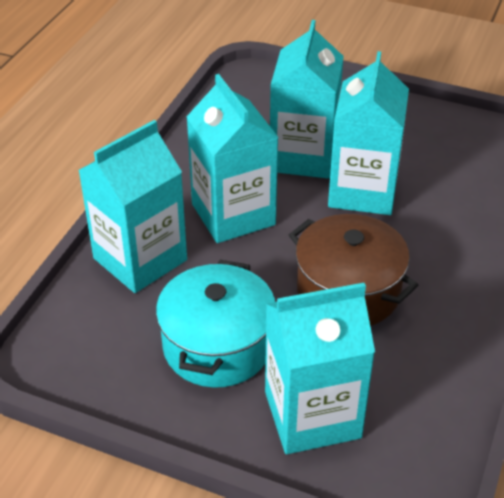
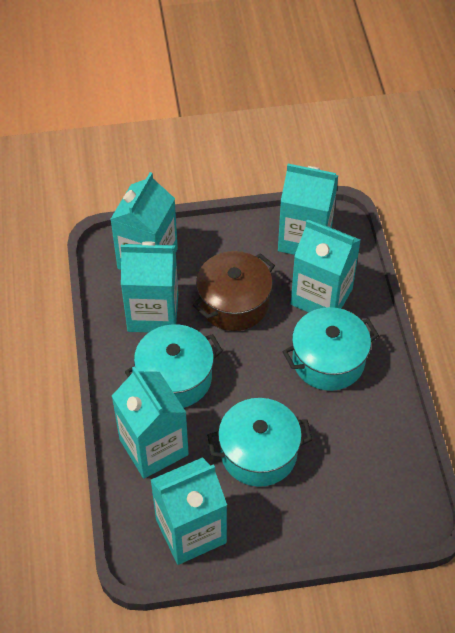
turquoise carton: 5 -> 6
turquoise pot: 1 -> 3

